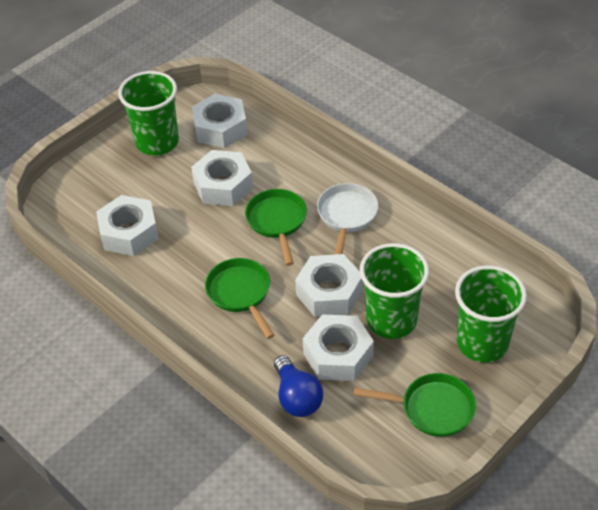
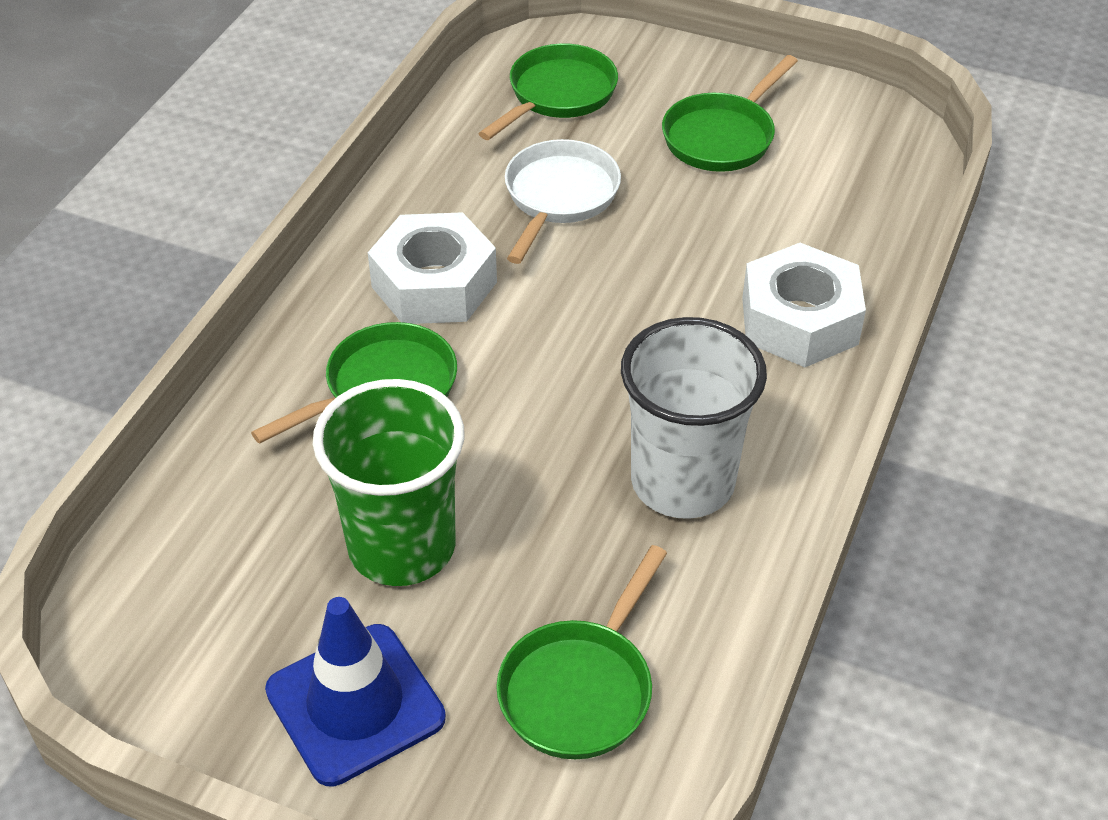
blue light bulb: 1 -> 0
blue traffic cone: 0 -> 1
green cup: 3 -> 1
green pan: 3 -> 4
white cup: 0 -> 1
white nut: 5 -> 2

